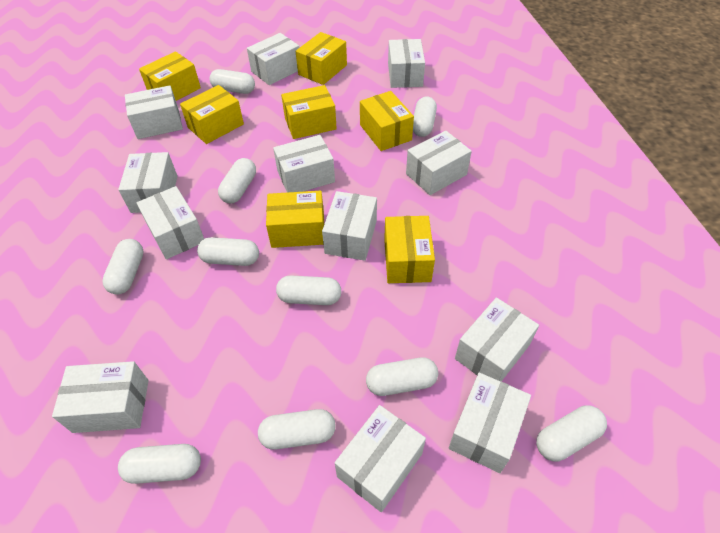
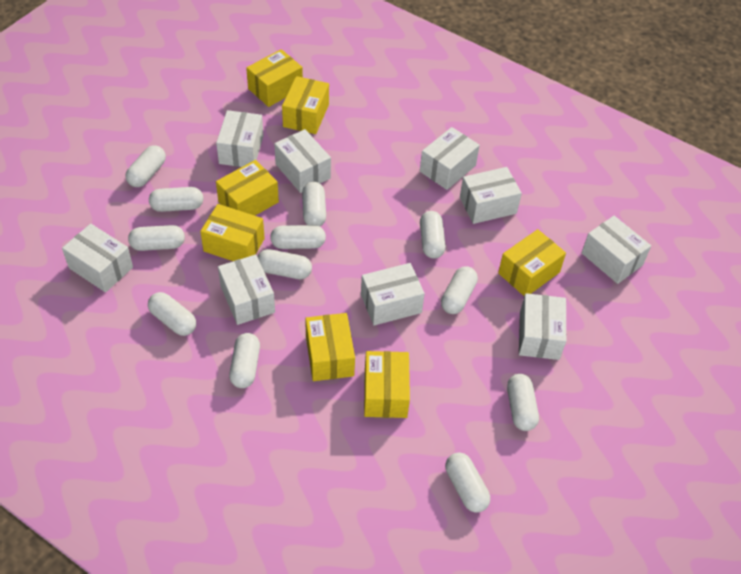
white box: 12 -> 9
white capsule: 10 -> 12

